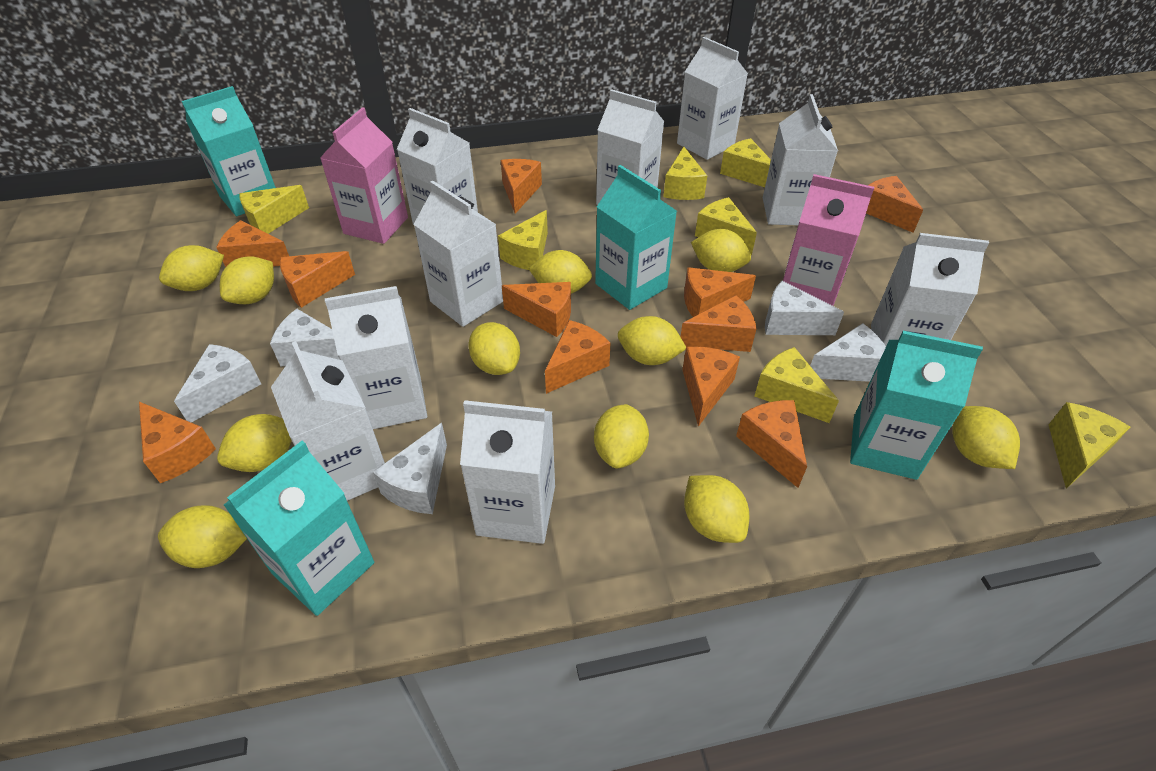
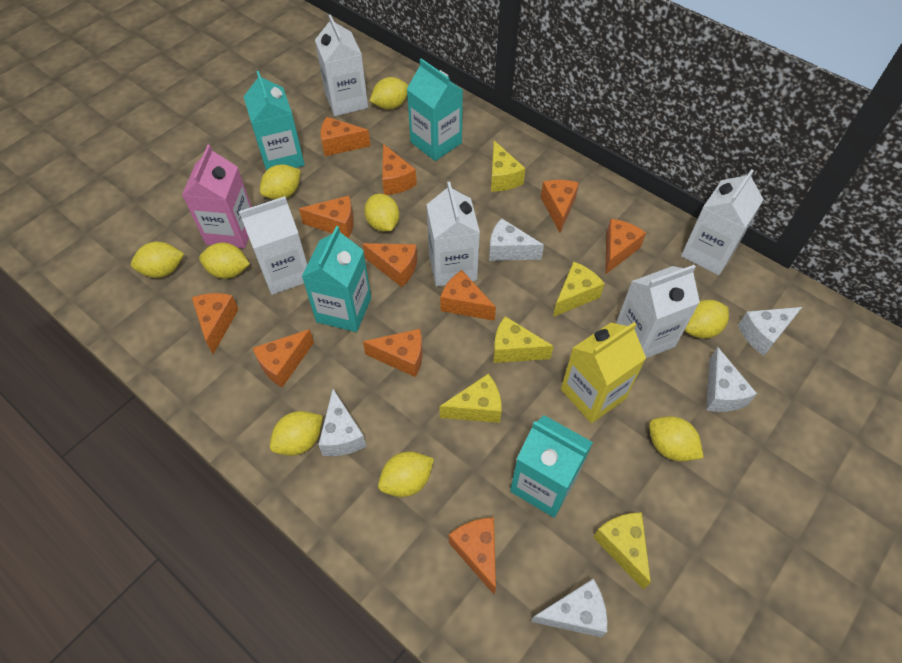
pink carton: 2 -> 1
white carton: 9 -> 5
yellow carton: 0 -> 1
yellow cheese: 7 -> 5
yellow lemon: 11 -> 9

